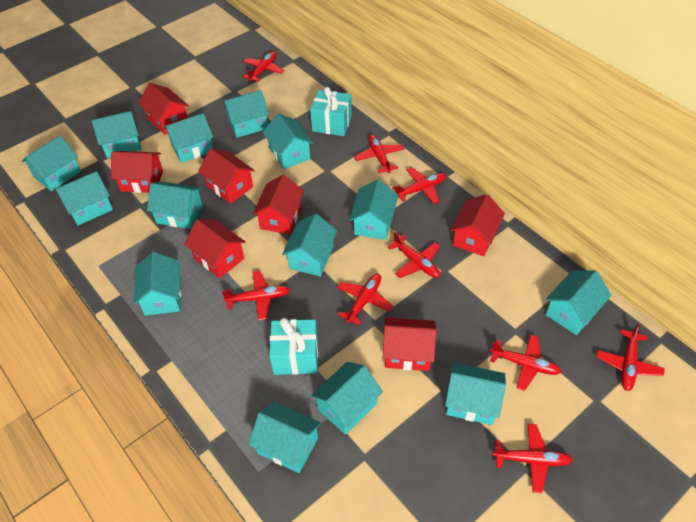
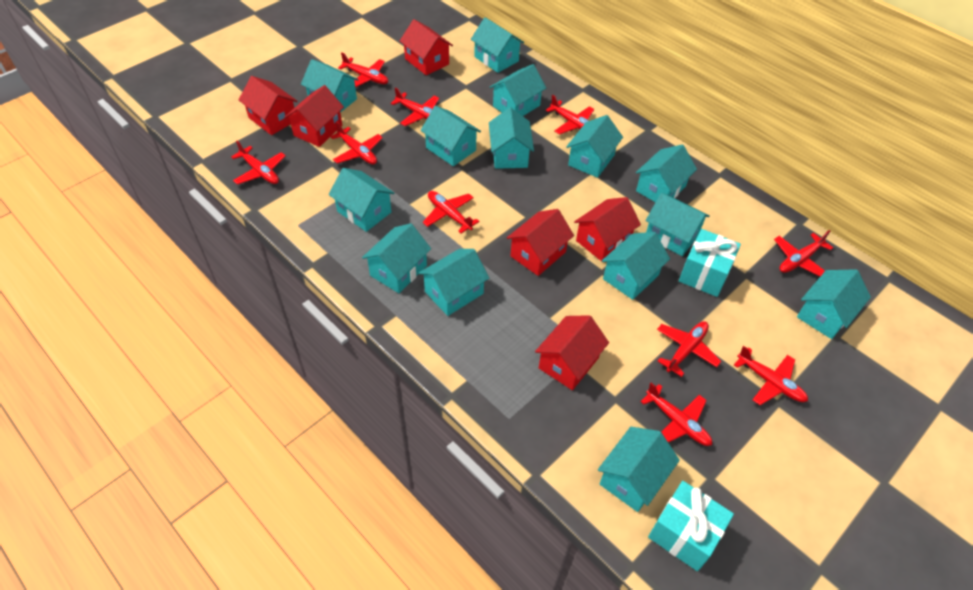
red house: 7 -> 6
red plane: 9 -> 10

